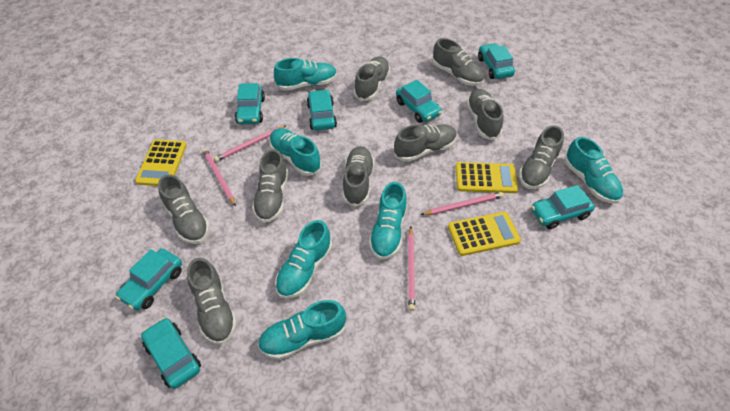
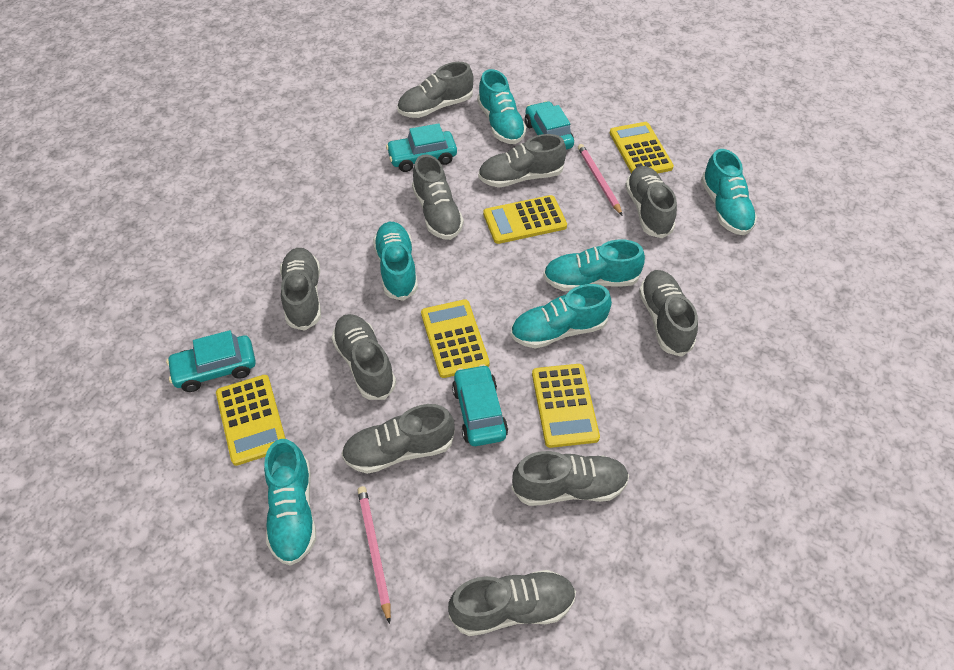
grey shoe: 9 -> 10
pink pencil: 4 -> 2
turquoise car: 7 -> 4
yellow calculator: 3 -> 5

